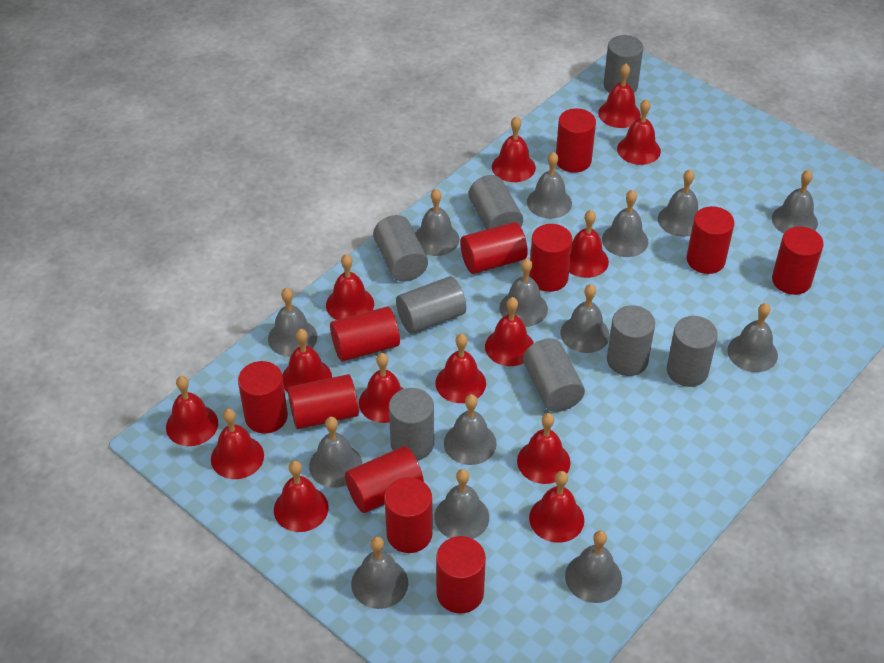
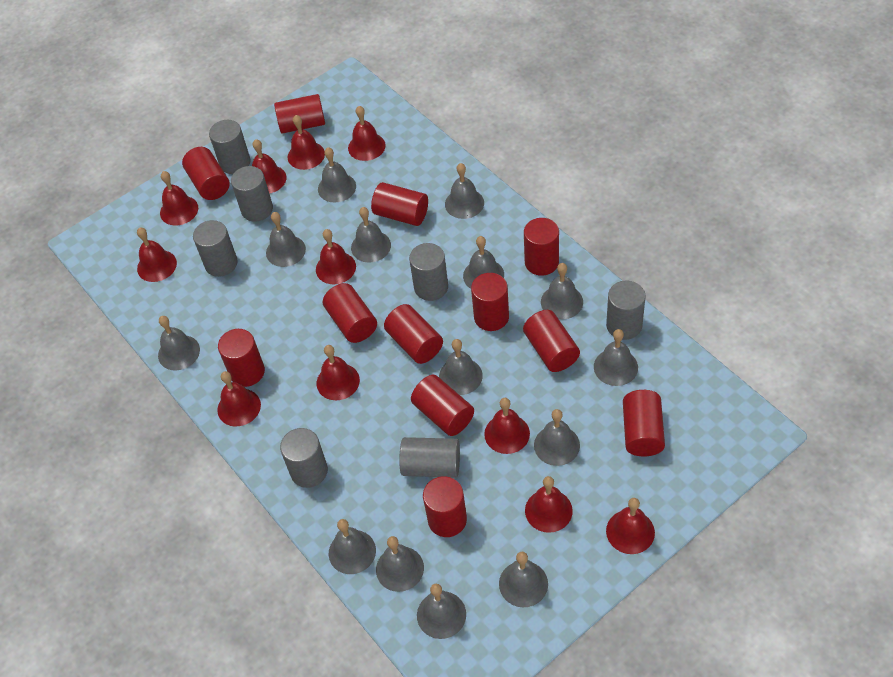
grey cylinder: 8 -> 7
red bell: 14 -> 11
red cylinder: 11 -> 12

